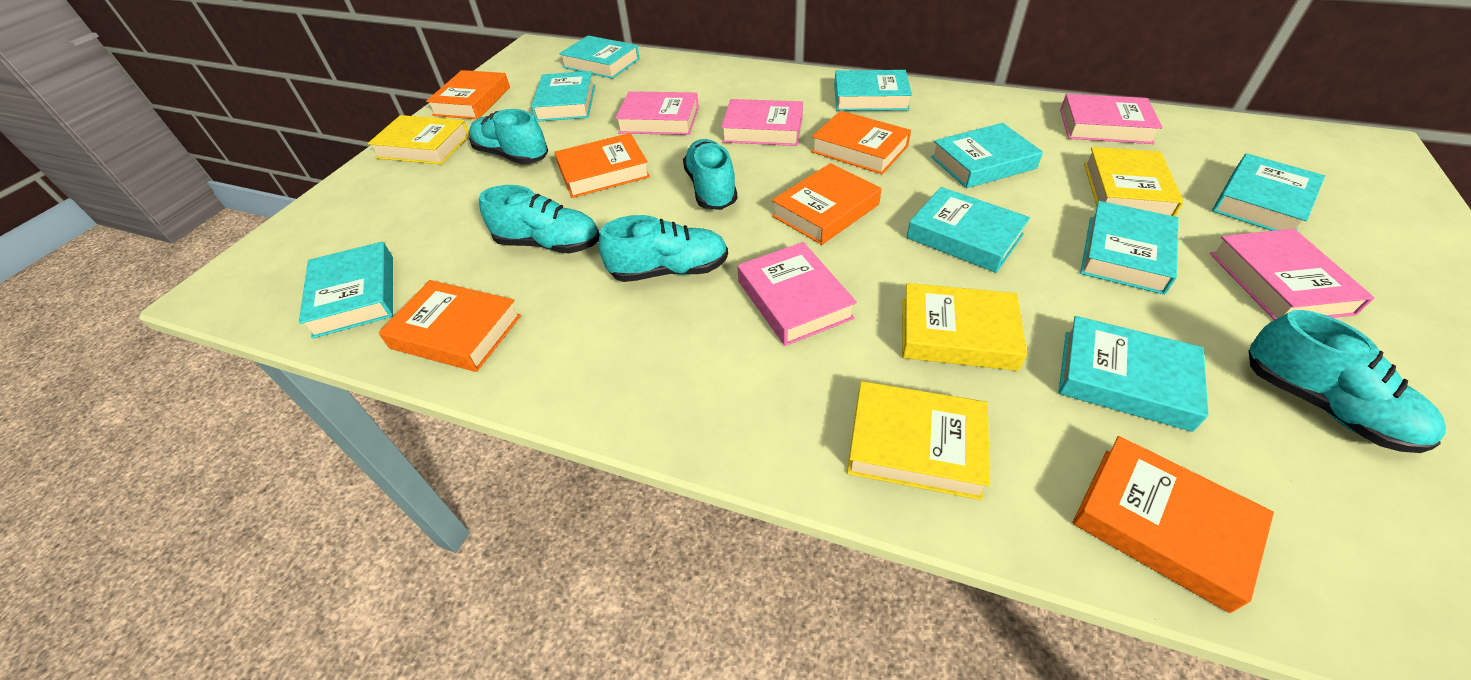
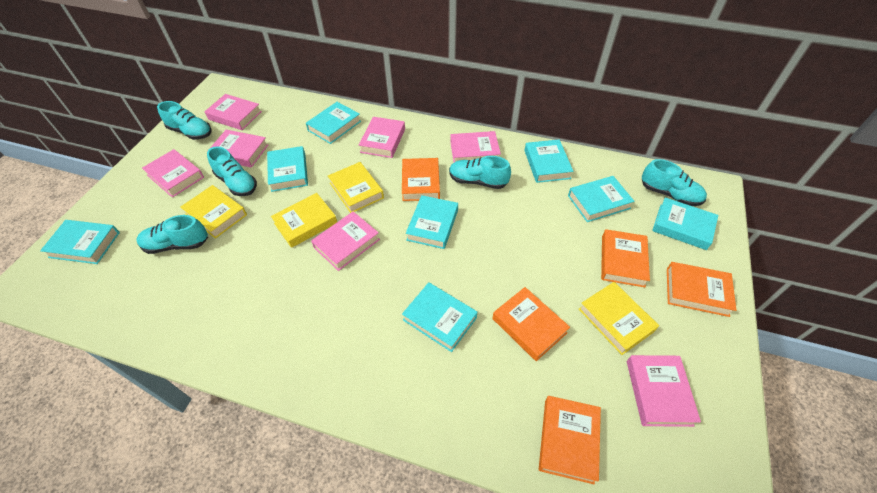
orange book: 6 -> 5
pink book: 5 -> 7
turquoise book: 9 -> 8

